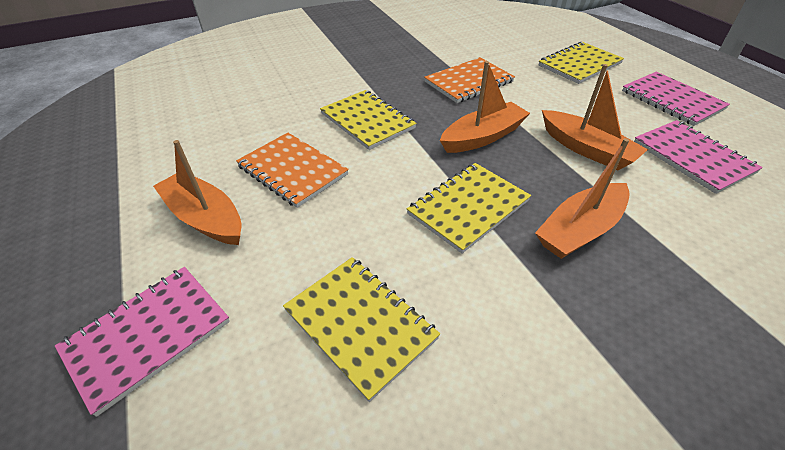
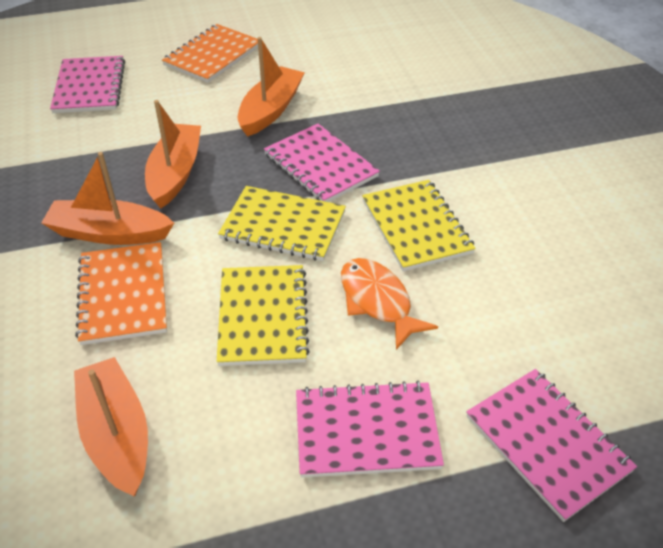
orange fish: 0 -> 1
pink notebook: 3 -> 4
yellow notebook: 4 -> 3

